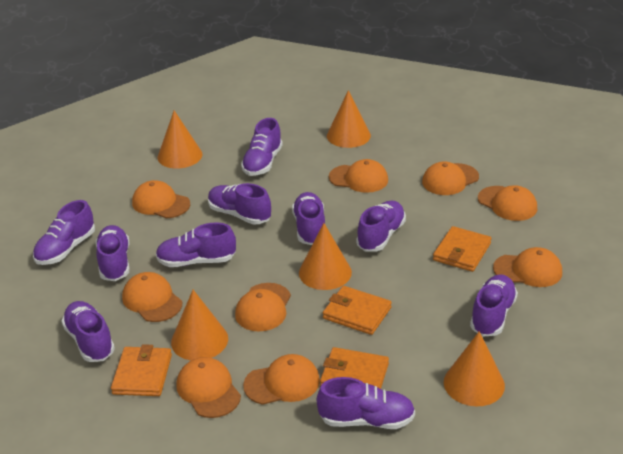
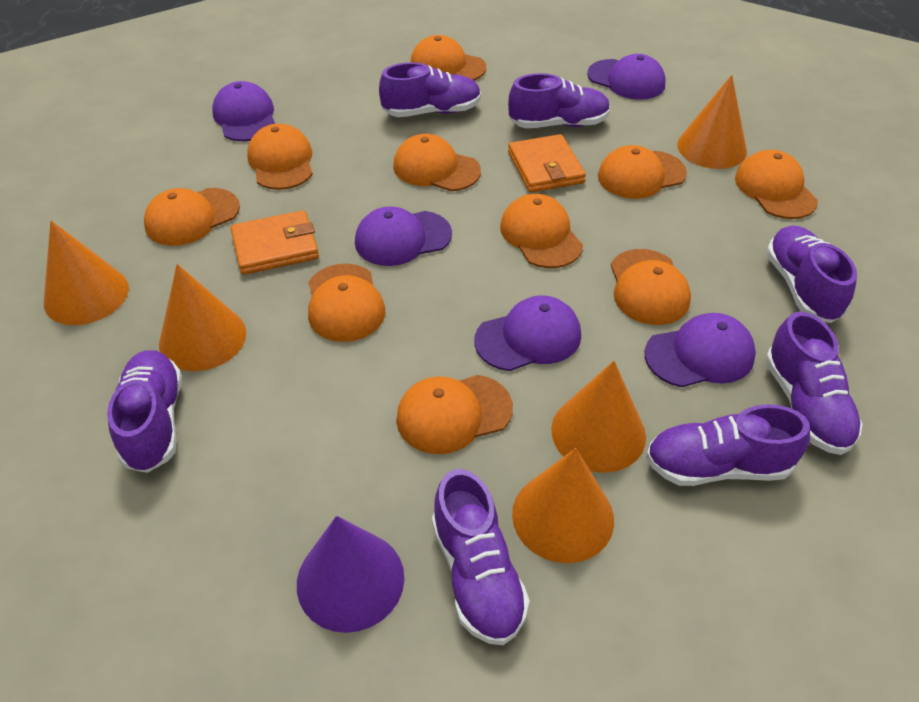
orange cap: 9 -> 10
orange wallet: 4 -> 2
purple cap: 0 -> 5
purple cone: 0 -> 1
purple shoe: 10 -> 7

